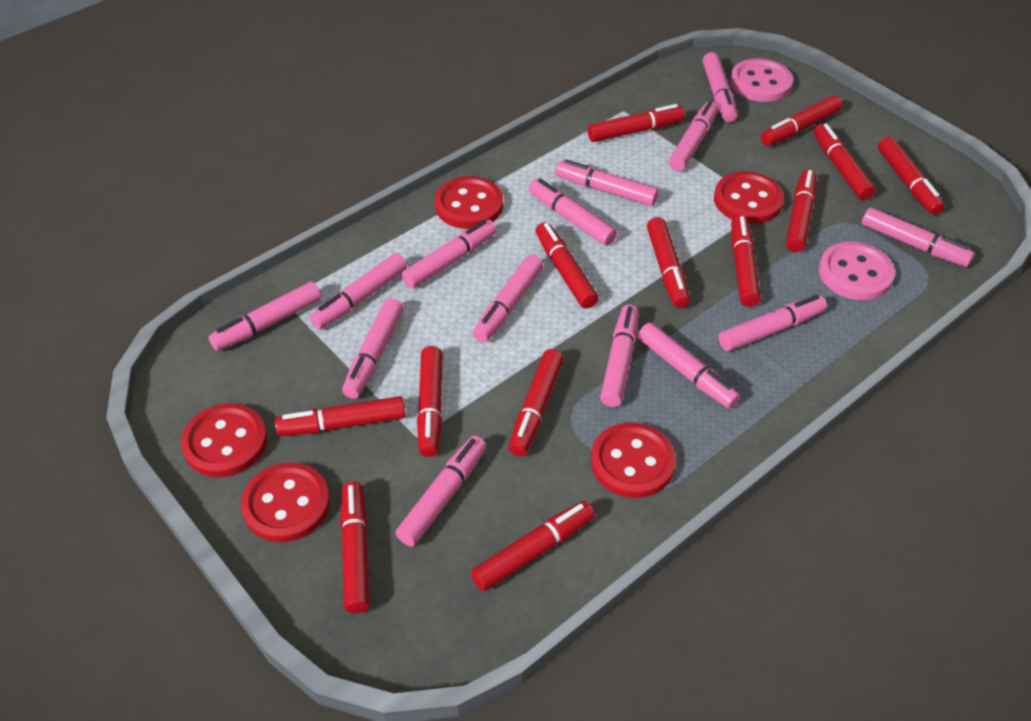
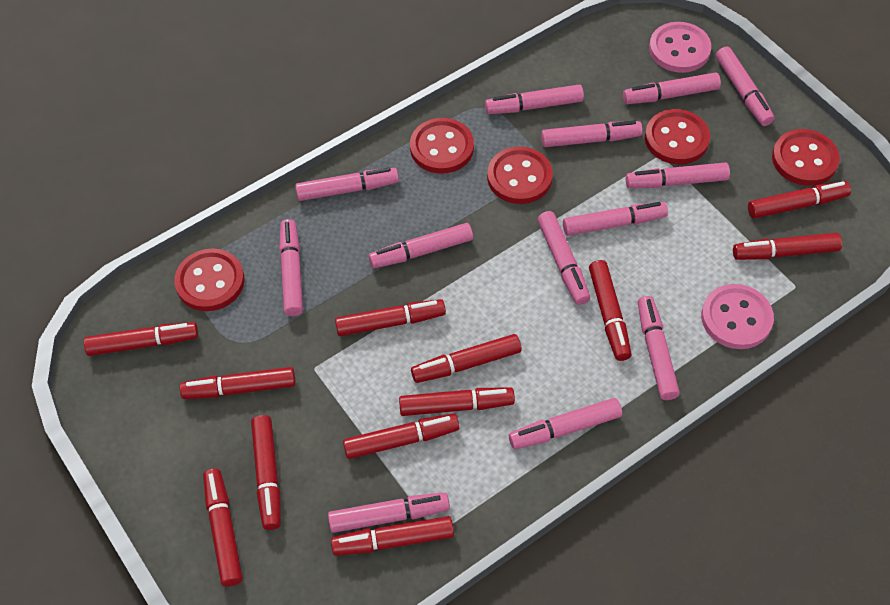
pink marker: 14 -> 13
red marker: 13 -> 12

